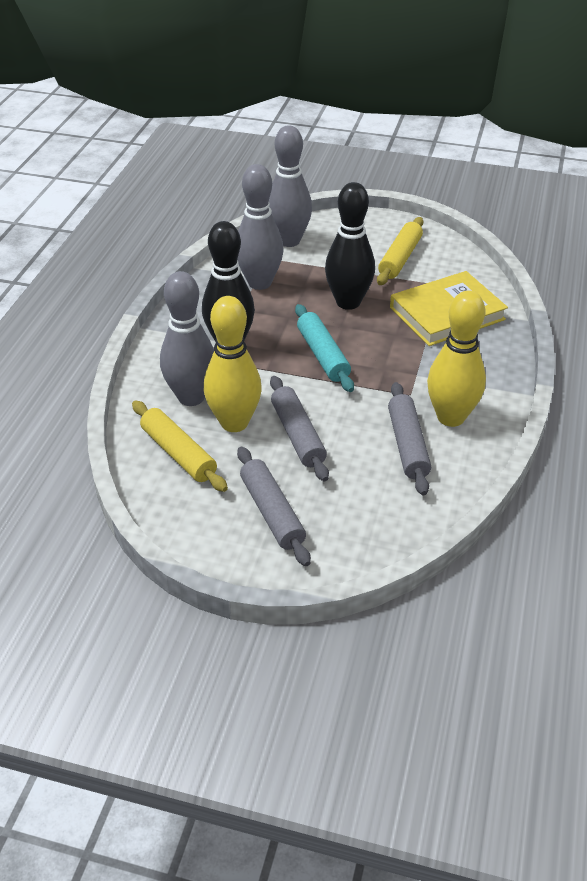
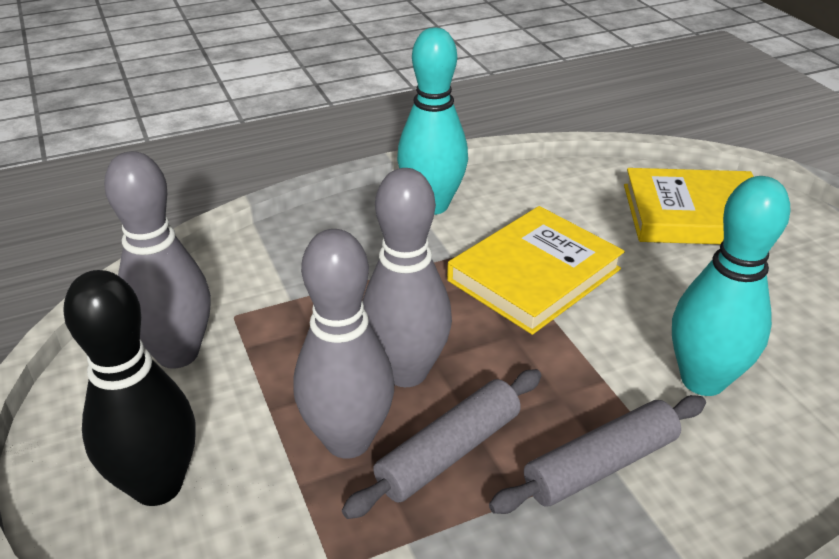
black bowling pin: 2 -> 1
grey rolling pin: 3 -> 2
turquoise bowling pin: 0 -> 2
turquoise rolling pin: 1 -> 0
yellow book: 1 -> 2
yellow bowling pin: 2 -> 0
yellow rolling pin: 2 -> 0

